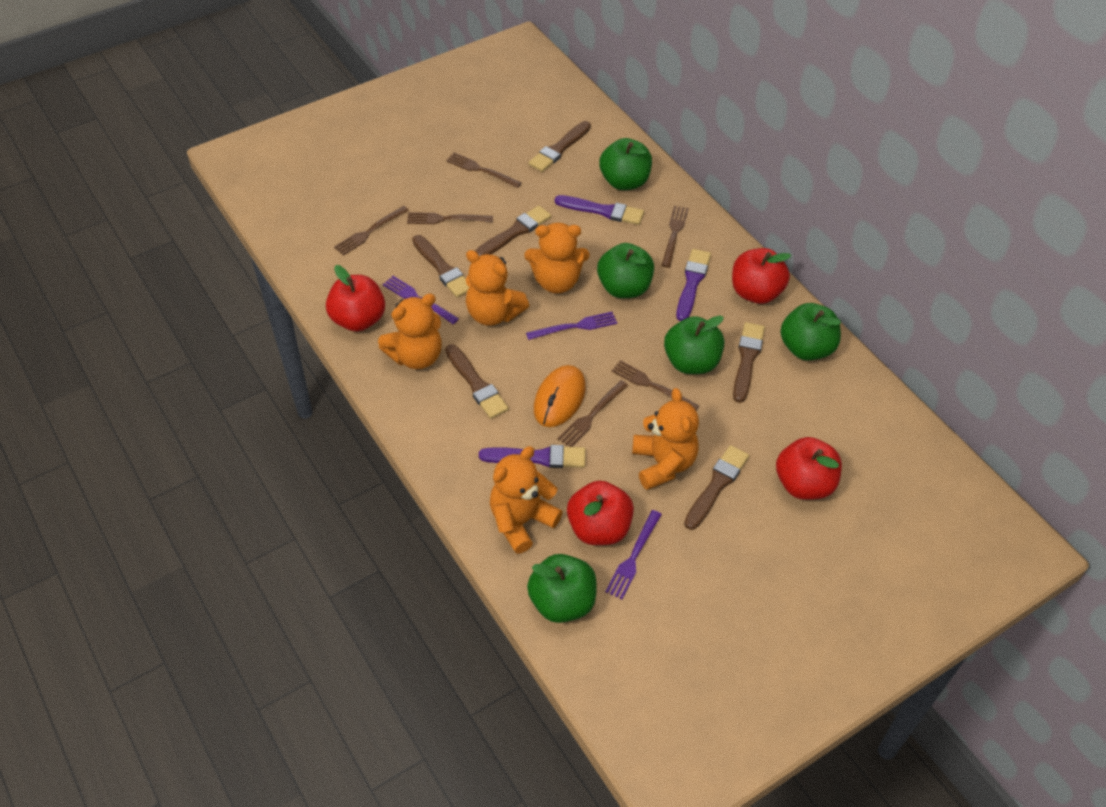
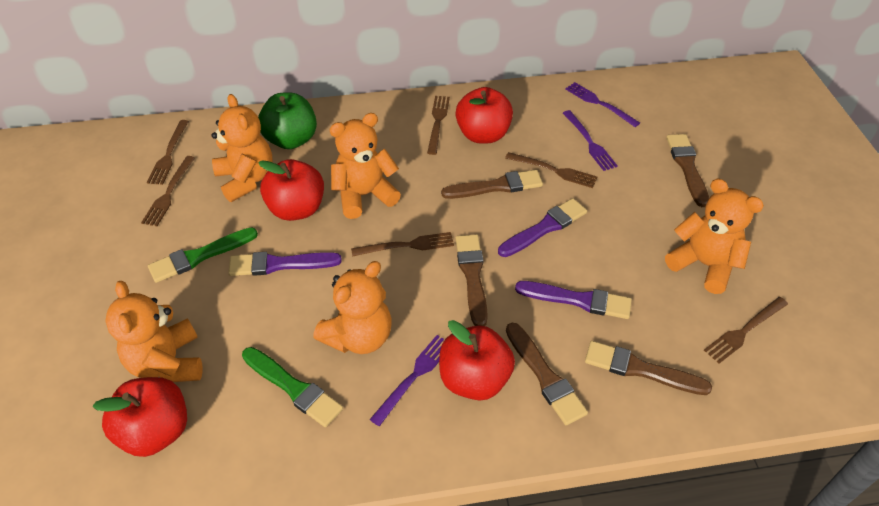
brown brush: 6 -> 5
green apple: 5 -> 1
green brush: 0 -> 2
orange mouse: 1 -> 0

